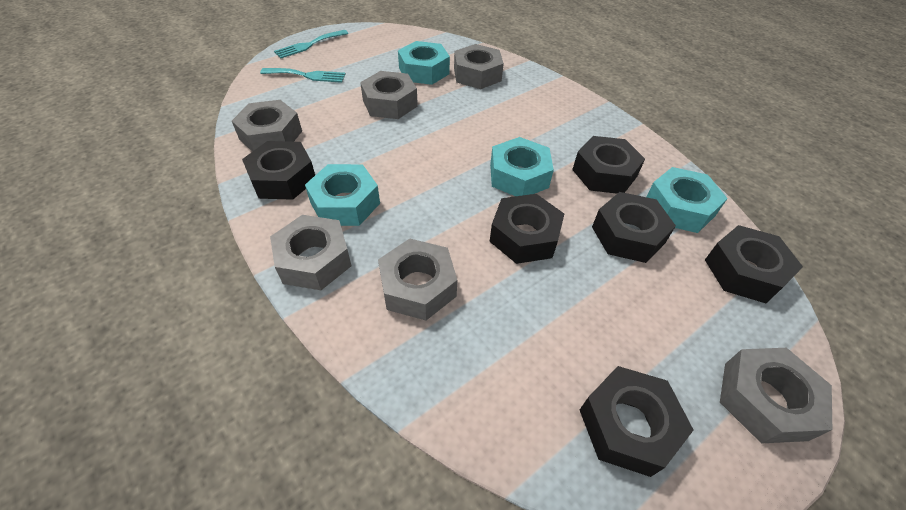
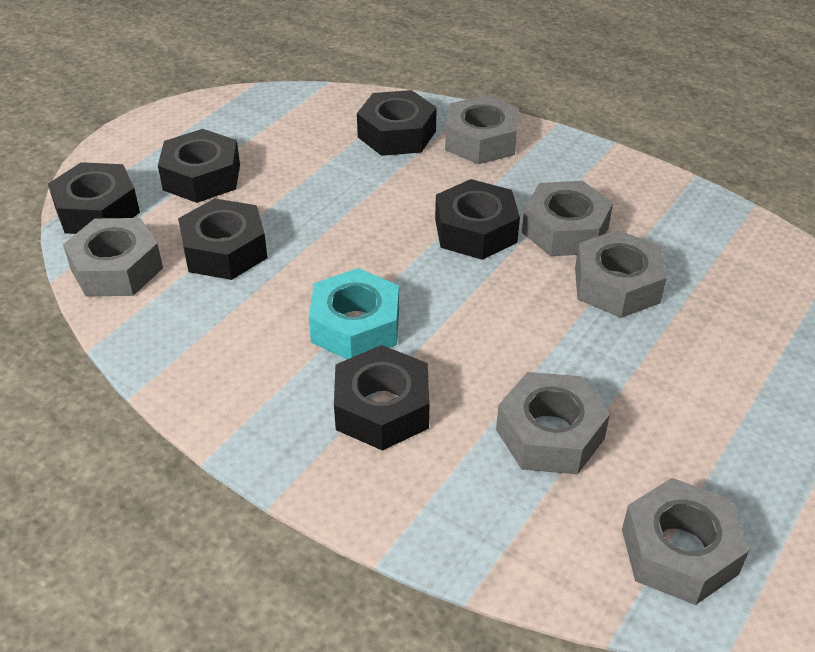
turquoise fork: 2 -> 0
turquoise nut: 4 -> 1

